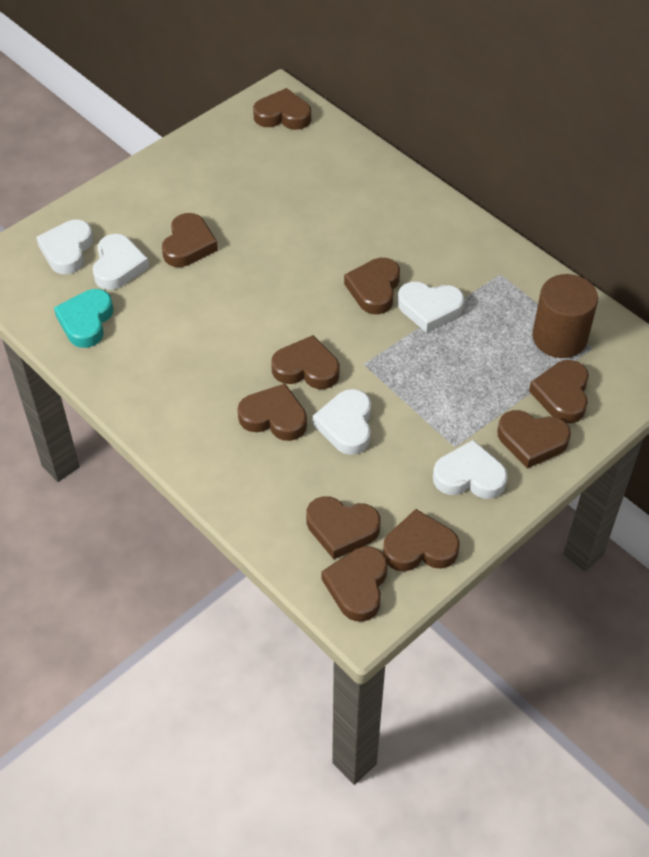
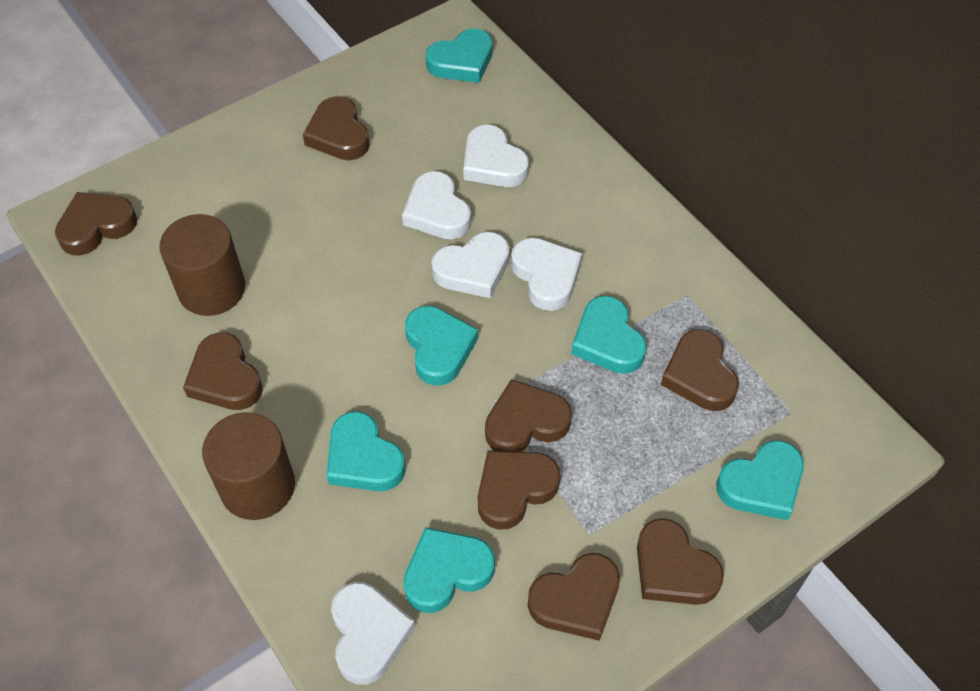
brown cylinder: 1 -> 2
brown heart: 10 -> 8
turquoise heart: 1 -> 6

